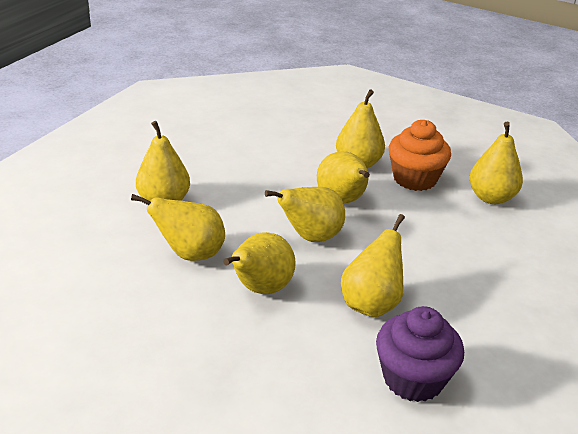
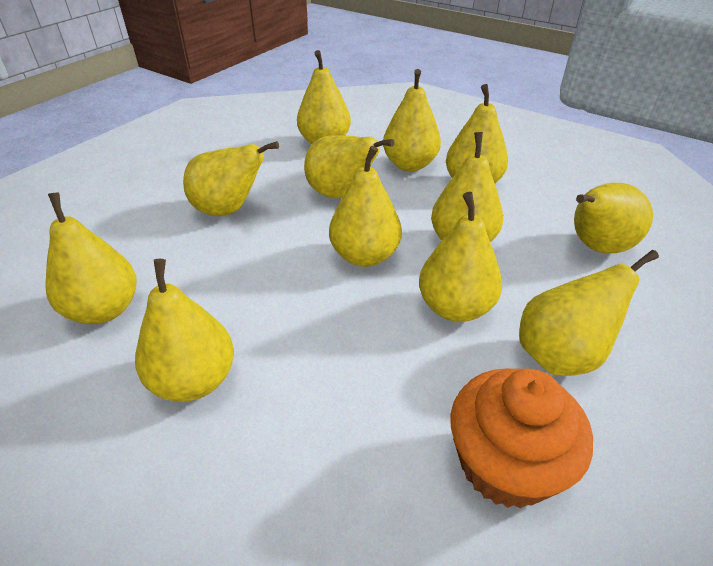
purple cupcake: 1 -> 0
yellow pear: 8 -> 12

